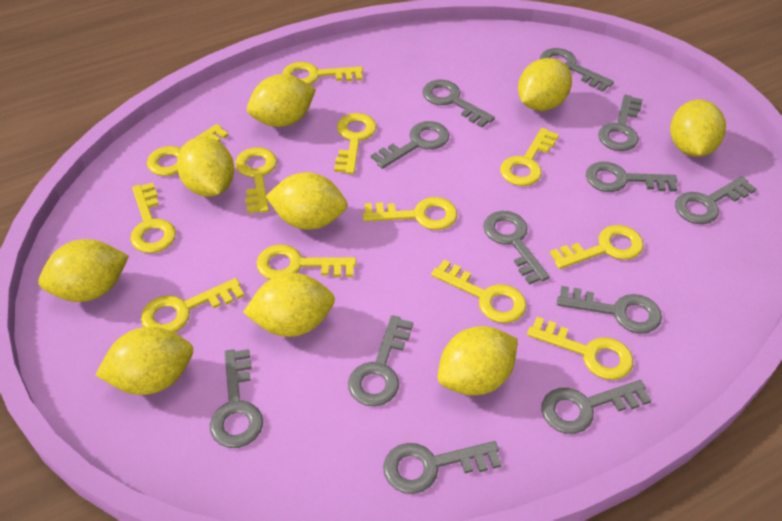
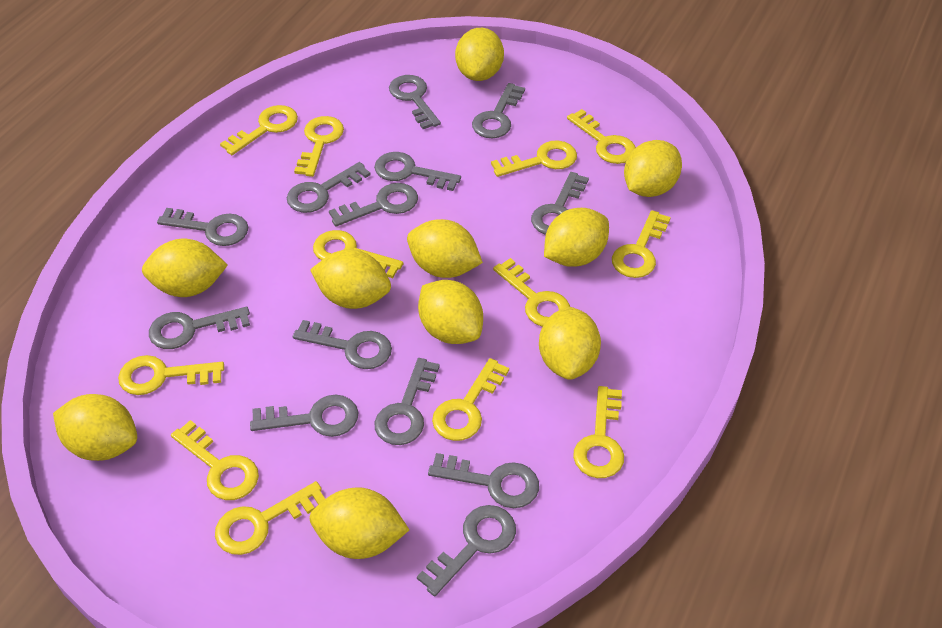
grey key: 12 -> 13
yellow lemon: 9 -> 10

